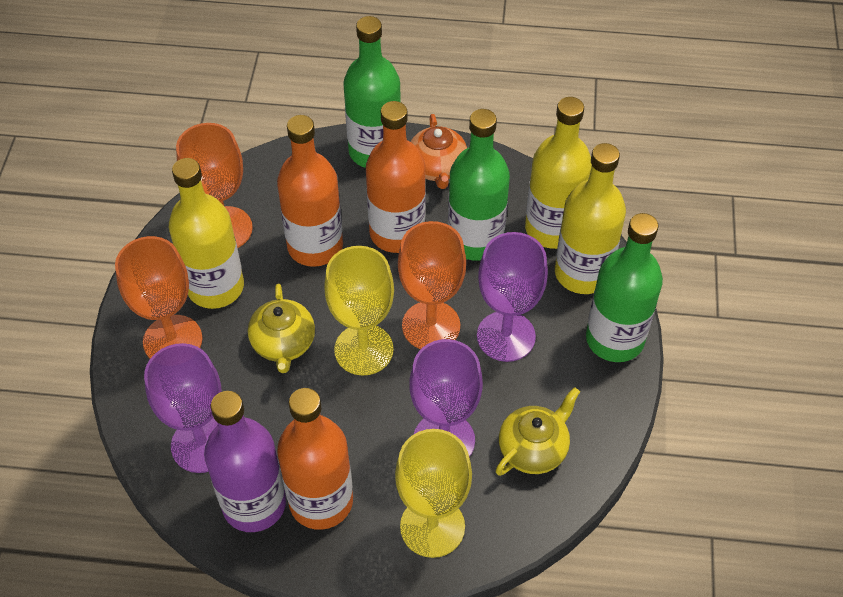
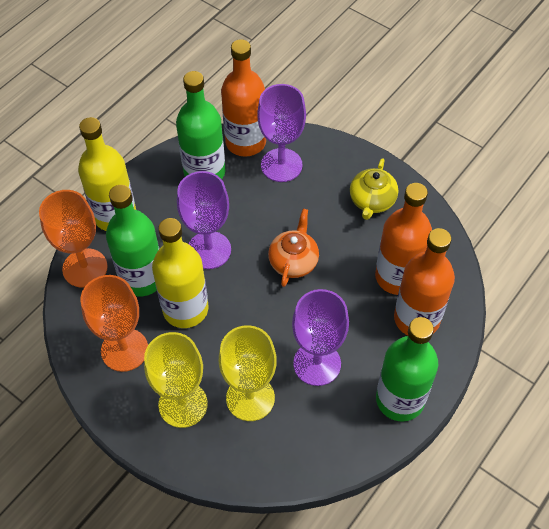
orange goblet: 3 -> 2
purple bottle: 1 -> 0
yellow bottle: 3 -> 2
yellow teapot: 2 -> 1

